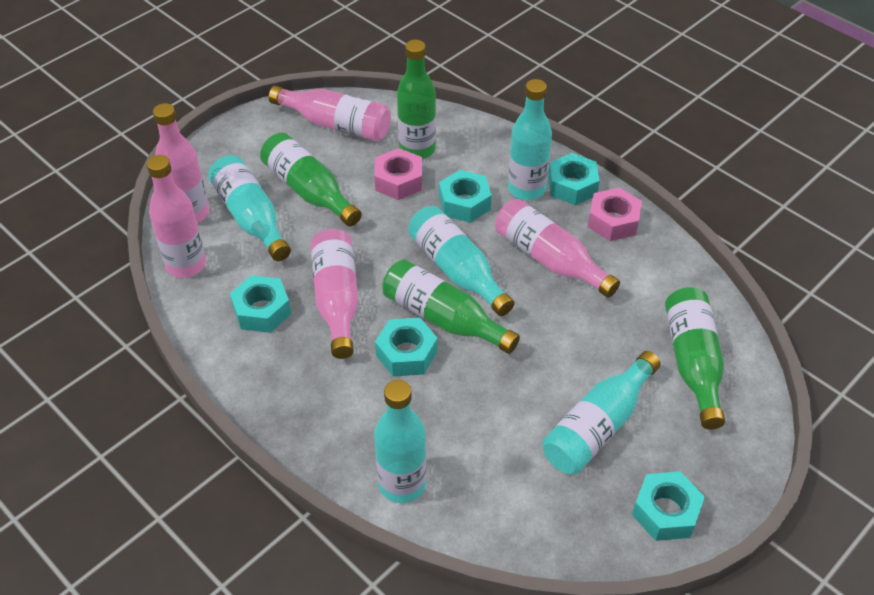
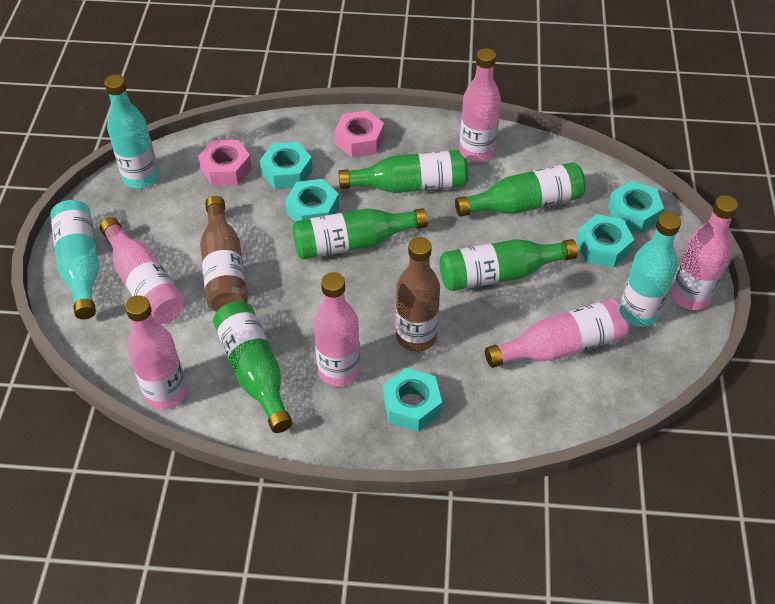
brown bottle: 0 -> 2
green bottle: 4 -> 5
pink bottle: 5 -> 6
turquoise bottle: 5 -> 3

